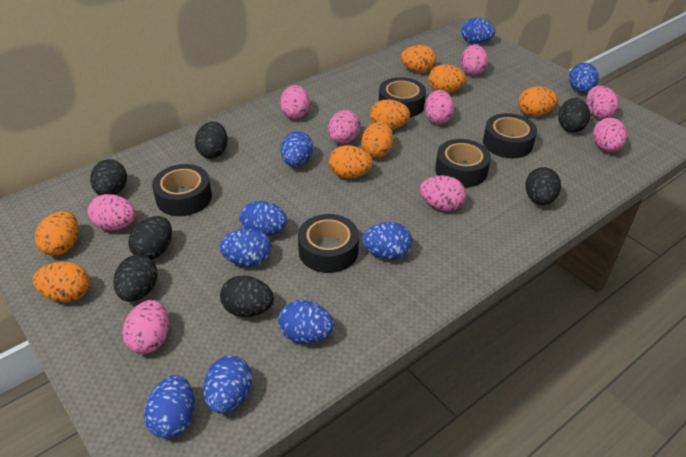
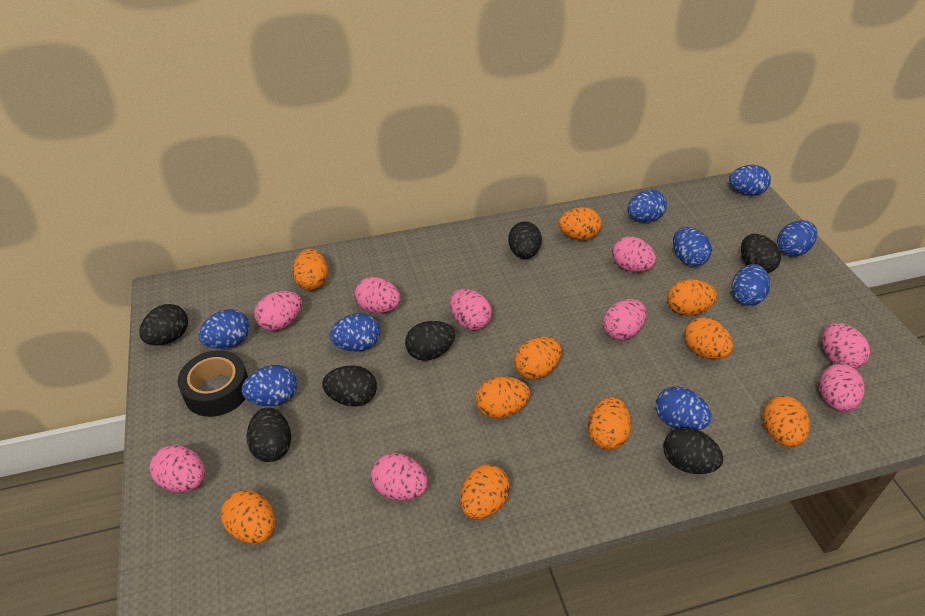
black tape: 5 -> 1
orange egg: 8 -> 10

